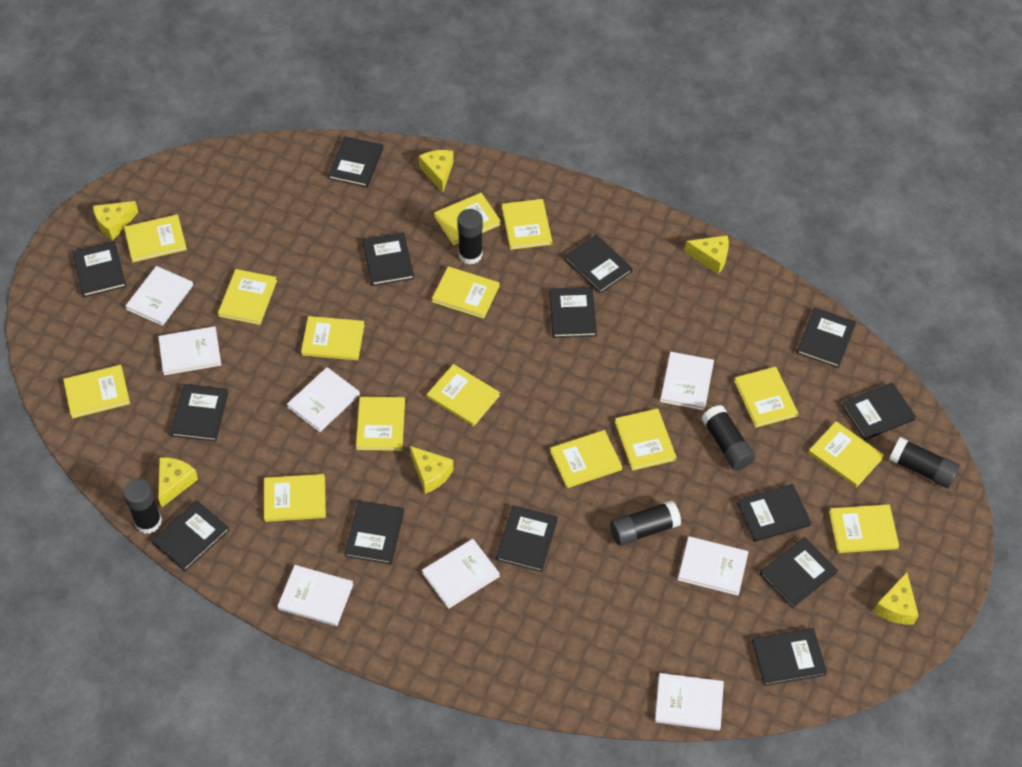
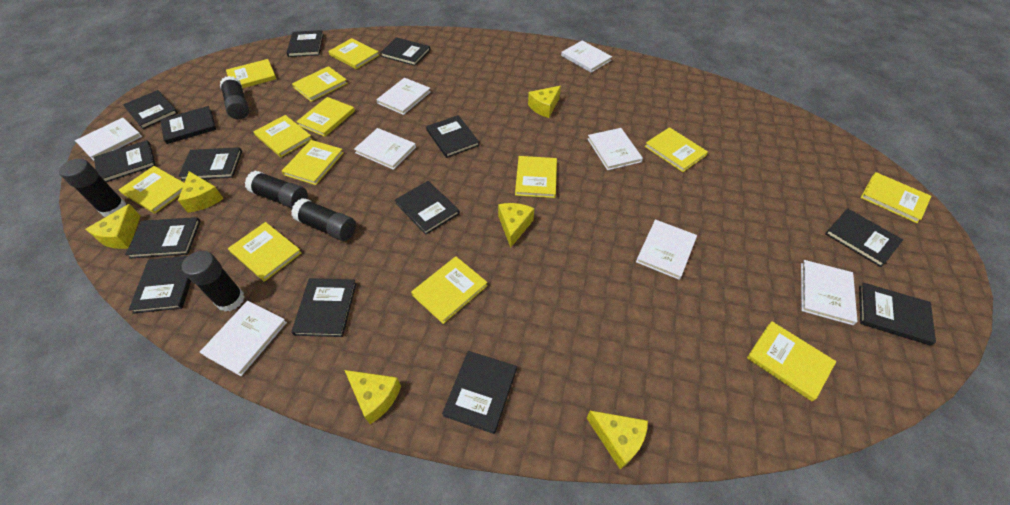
yellow book: 15 -> 13

